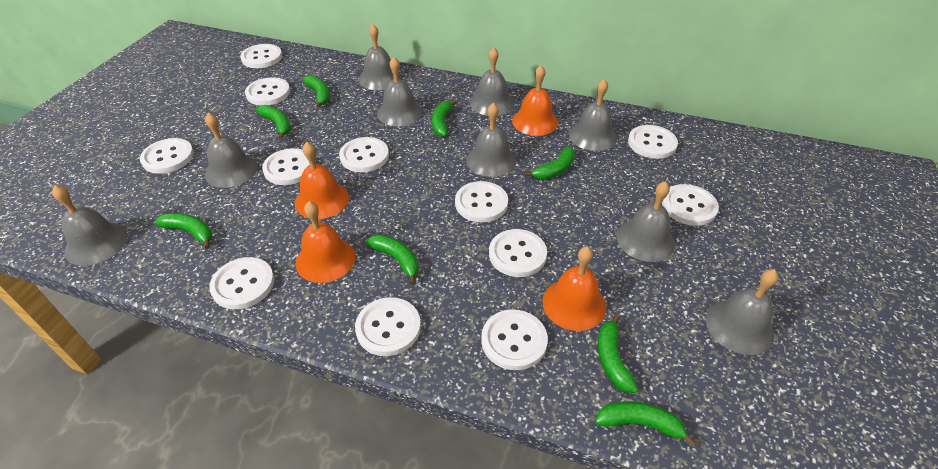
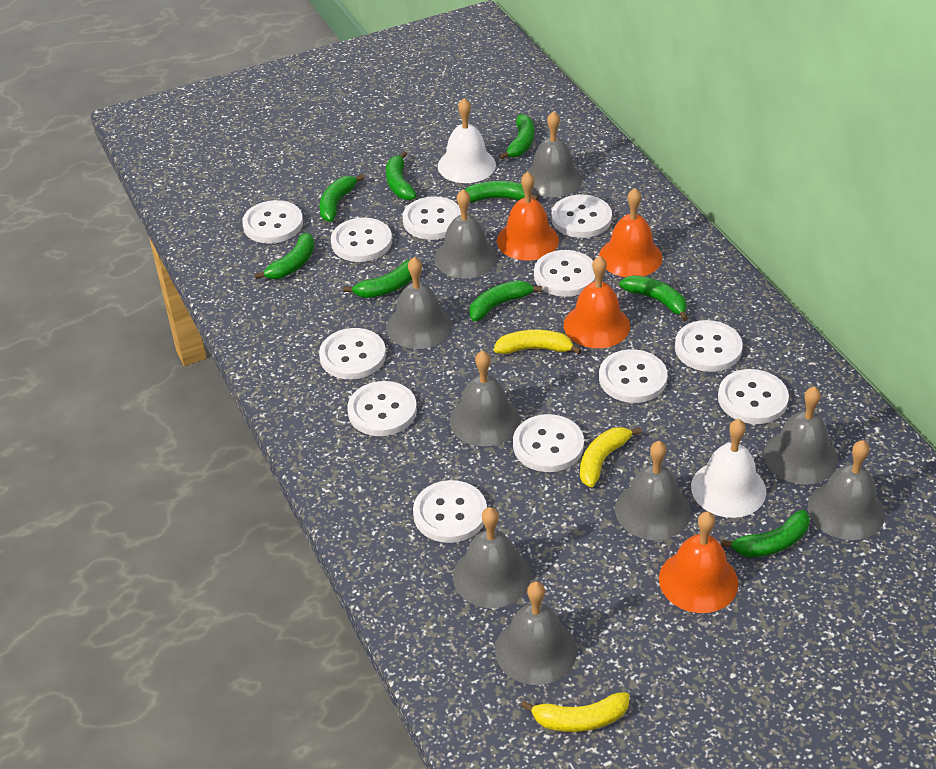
green banana: 8 -> 9
white bell: 0 -> 2
yellow banana: 0 -> 3

